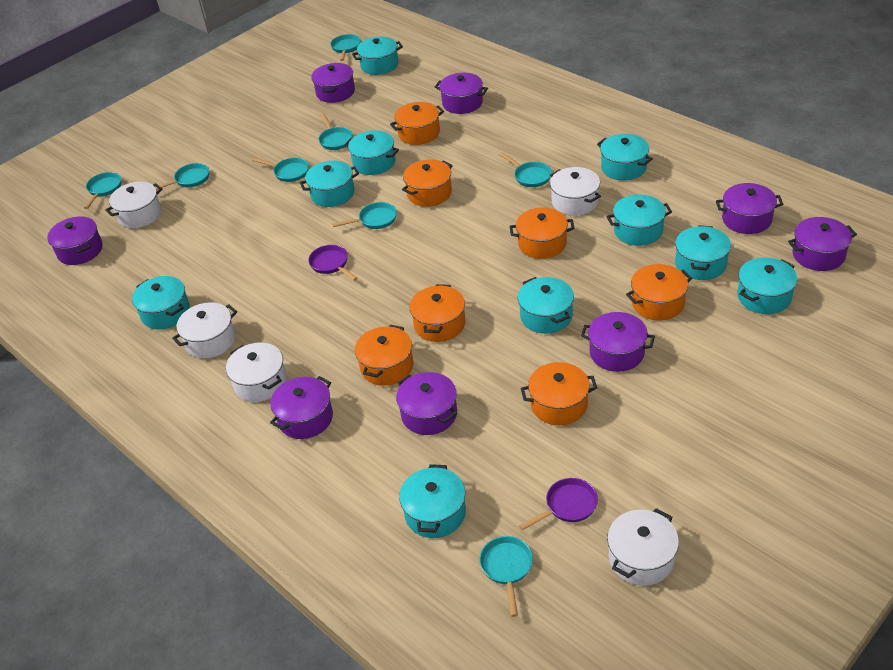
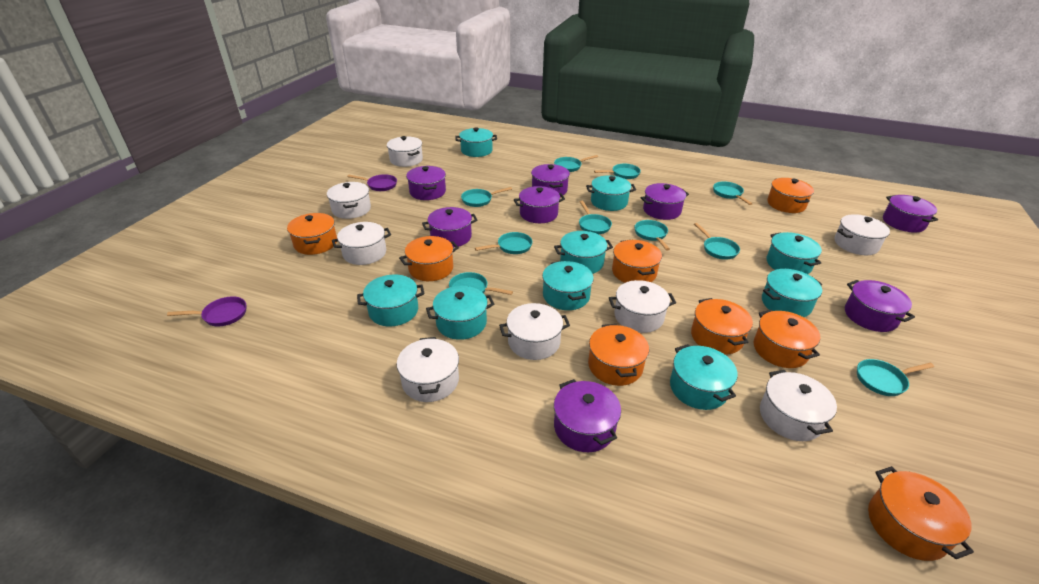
orange pot: 7 -> 8
turquoise pan: 8 -> 10
turquoise pot: 10 -> 9
white pot: 5 -> 8

